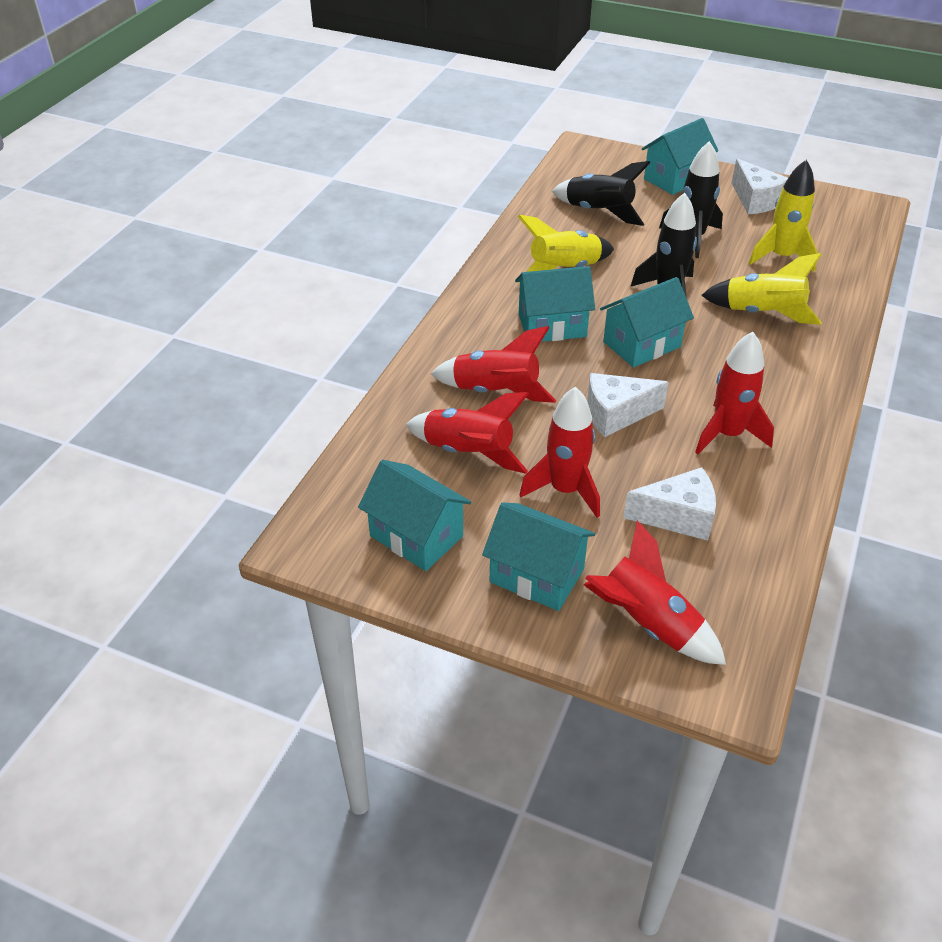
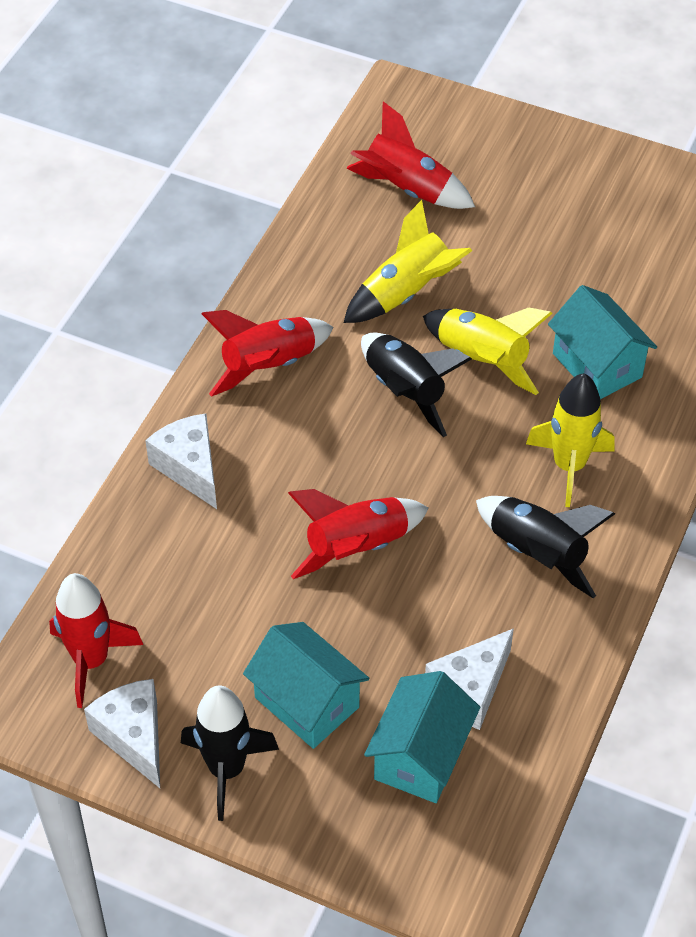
red rocket: 5 -> 4
turquoise house: 5 -> 3

